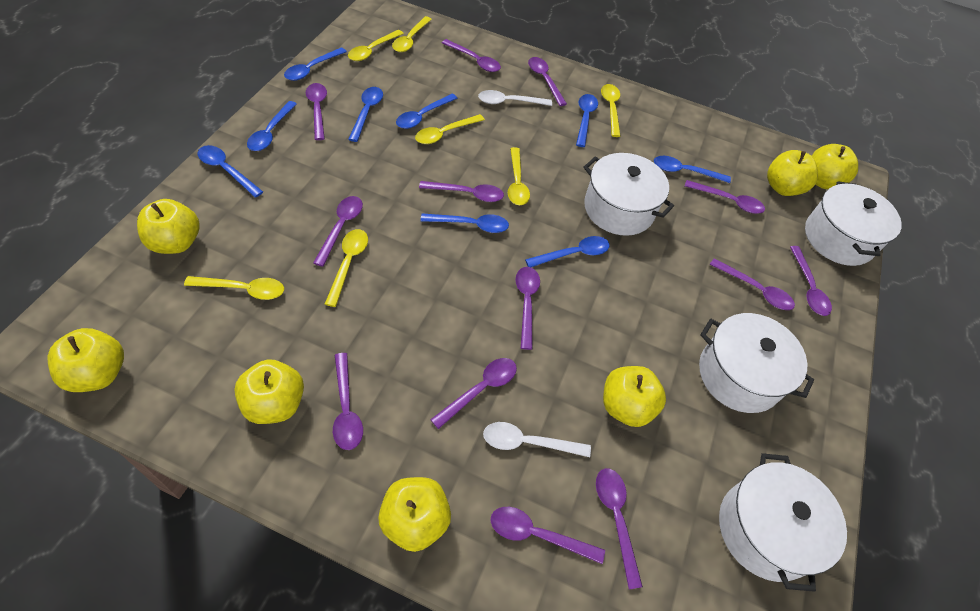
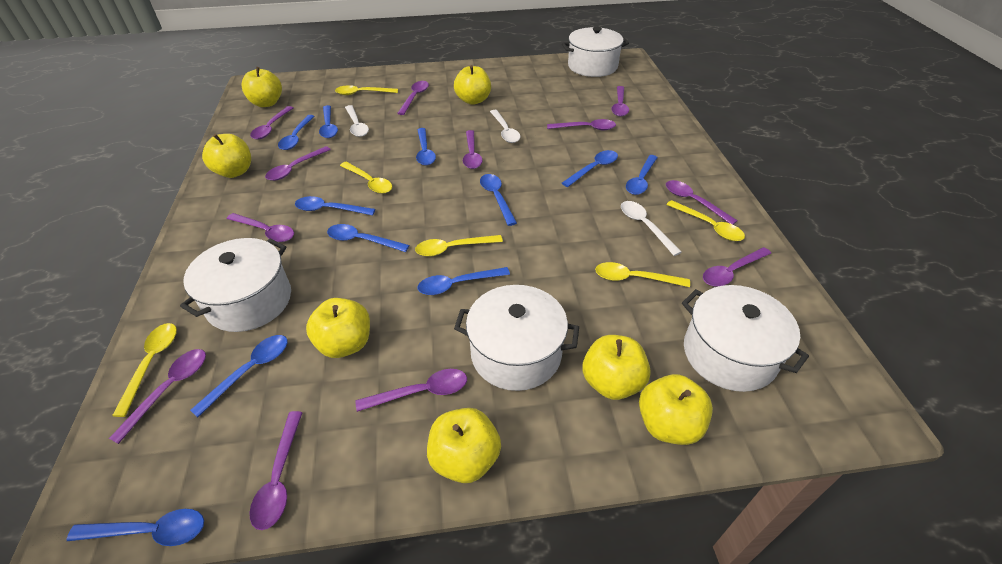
blue spoon: 9 -> 11
purple spoon: 13 -> 12
white spoon: 2 -> 3
yellow spoon: 7 -> 6

